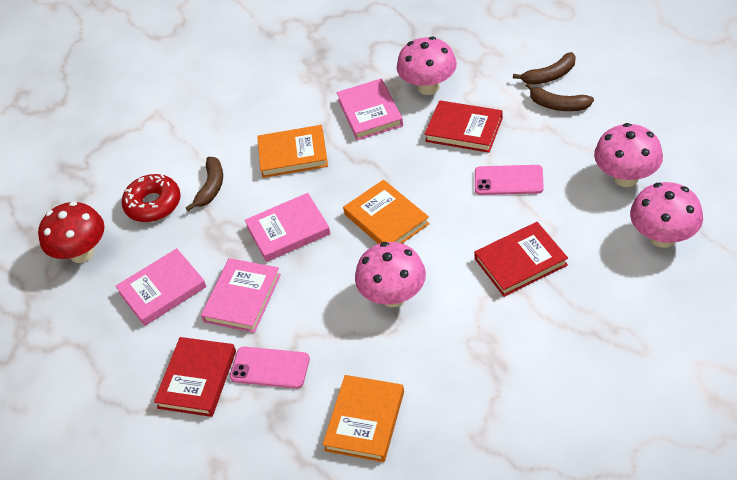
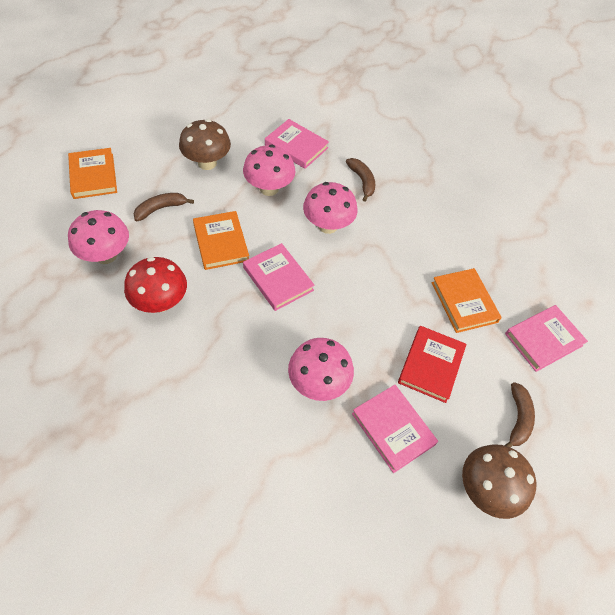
brown mushroom: 0 -> 2
pink phone: 2 -> 0
red book: 3 -> 1
red donut: 1 -> 0

